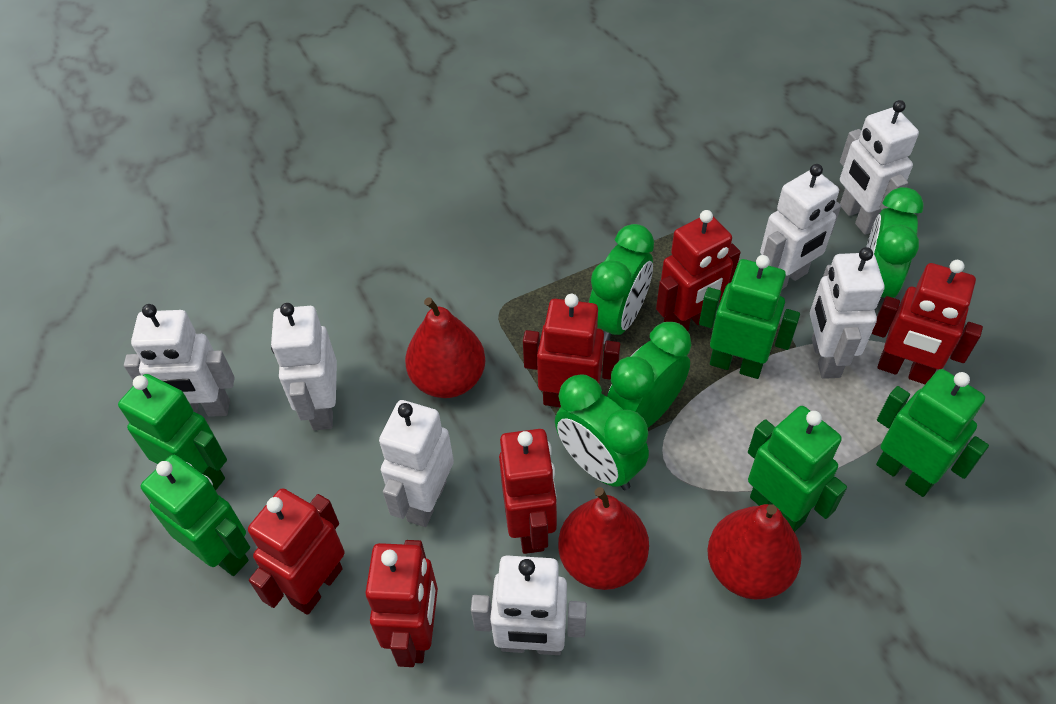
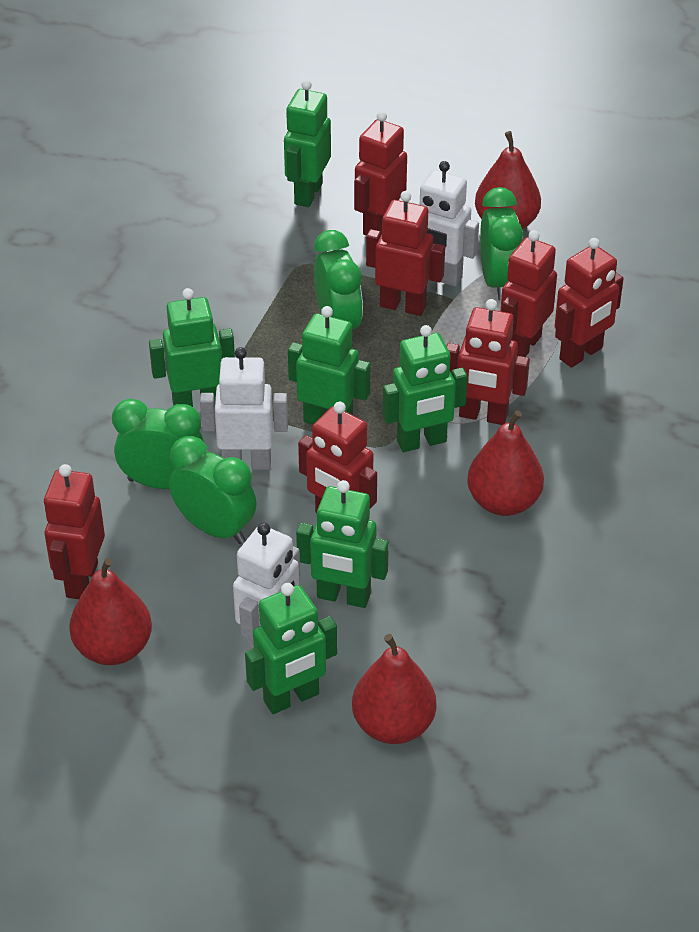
green robot: 5 -> 6
red pear: 3 -> 4
red robot: 6 -> 7
white robot: 7 -> 3

